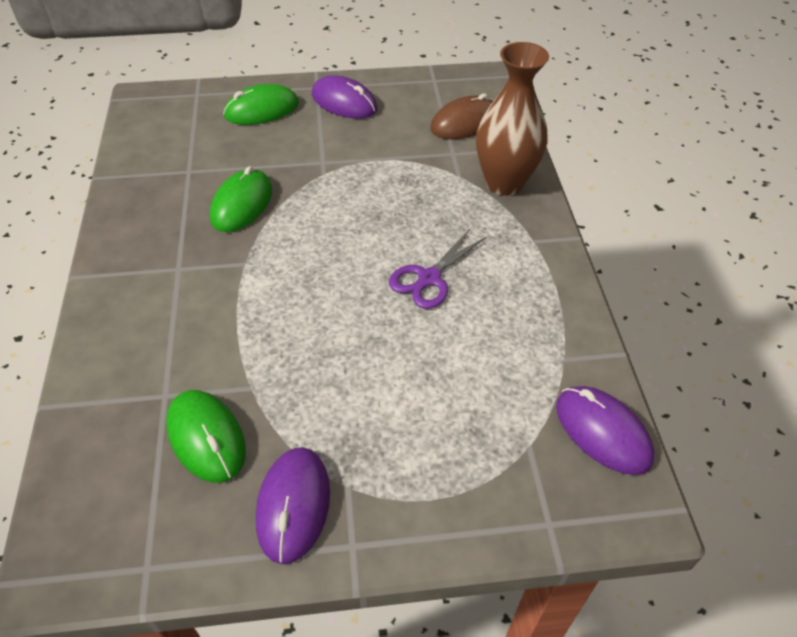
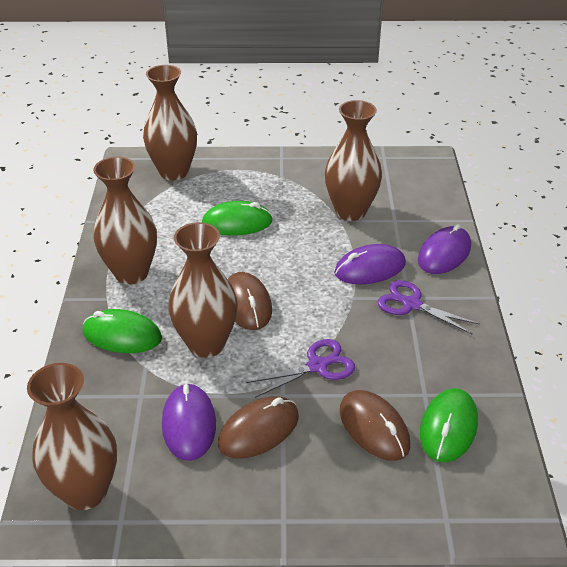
brown mouse: 1 -> 3
brown vase: 1 -> 5
purple scissors: 1 -> 2

